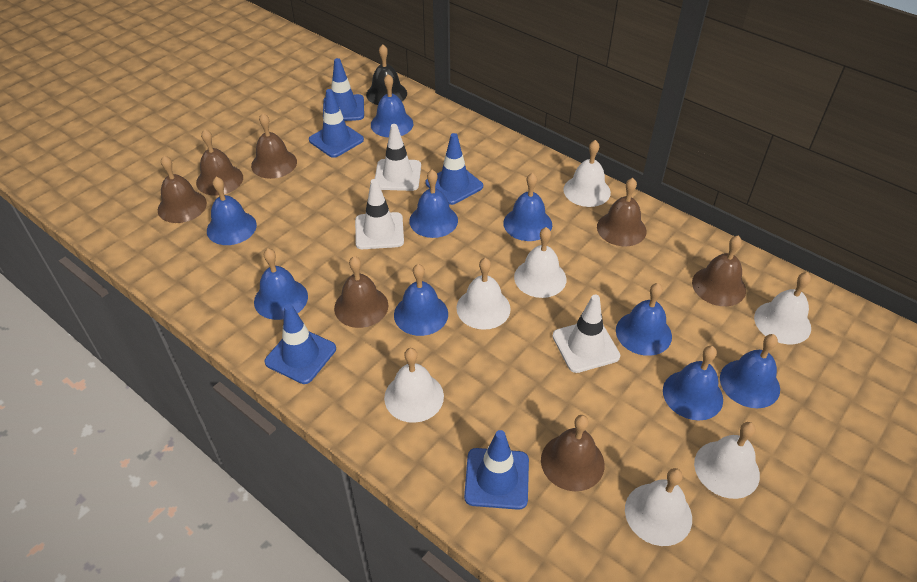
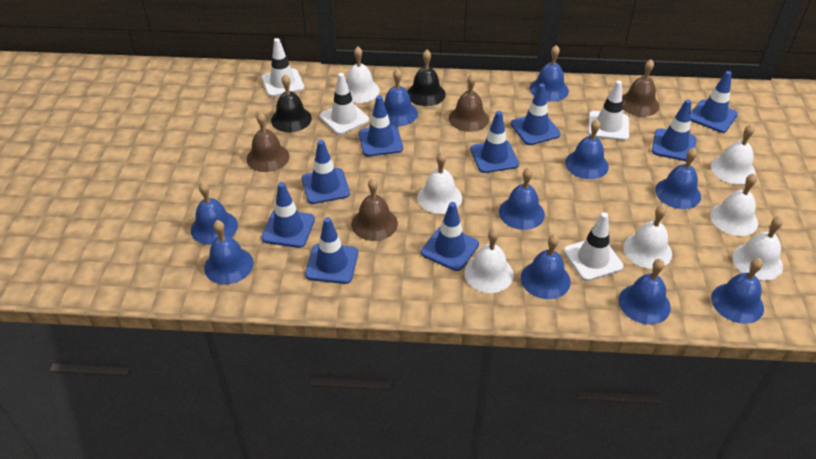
black bell: 1 -> 2
blue bell: 9 -> 10
blue traffic cone: 5 -> 9
brown bell: 7 -> 4
white traffic cone: 3 -> 4

